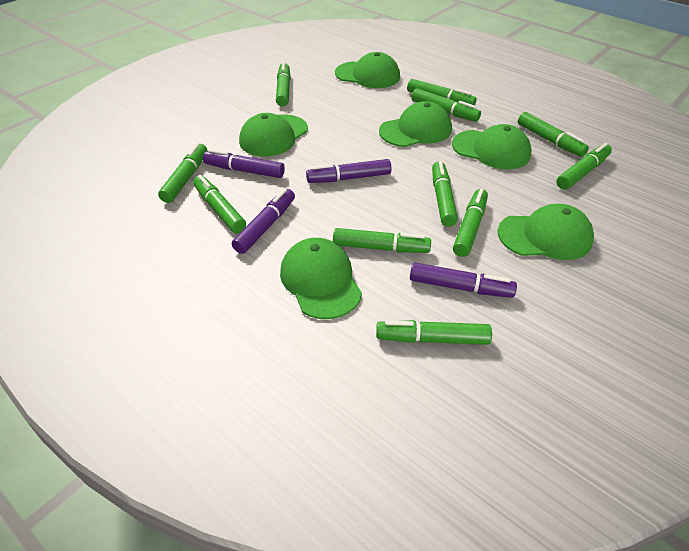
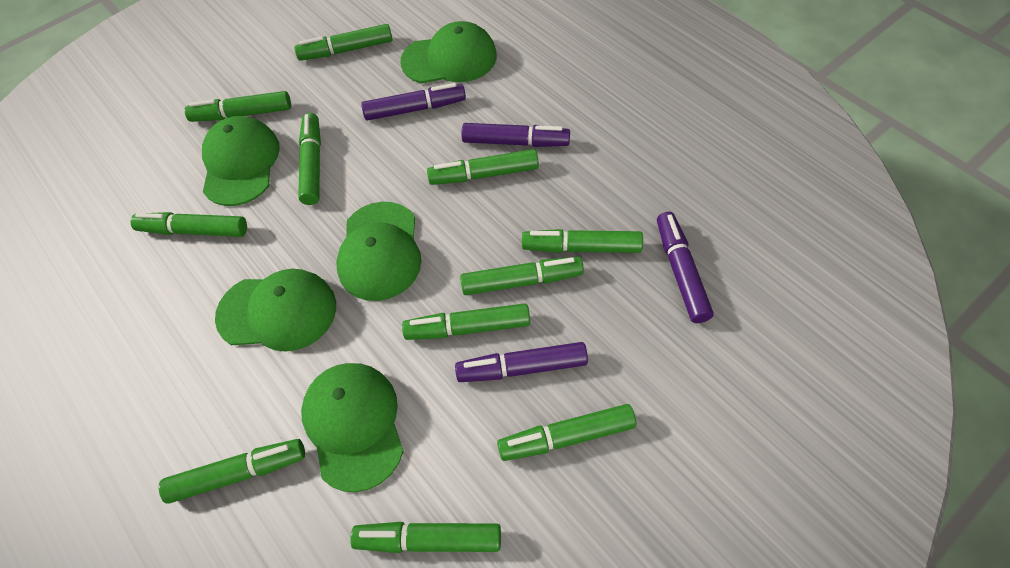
green cap: 6 -> 5

